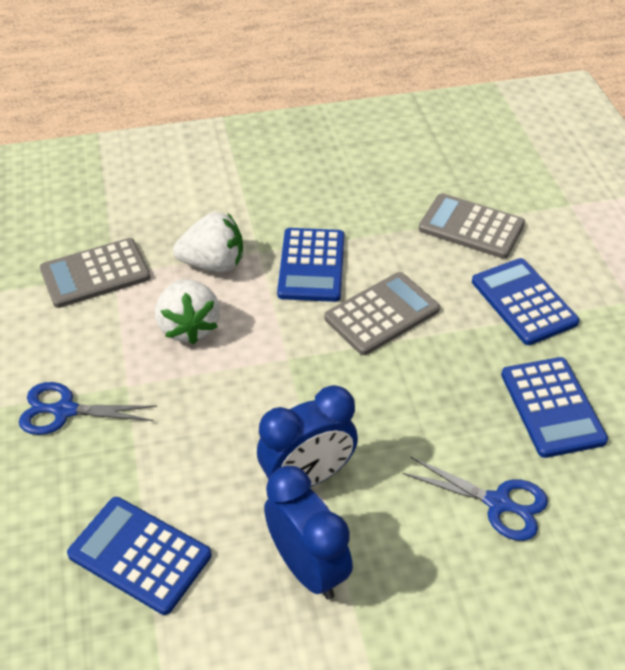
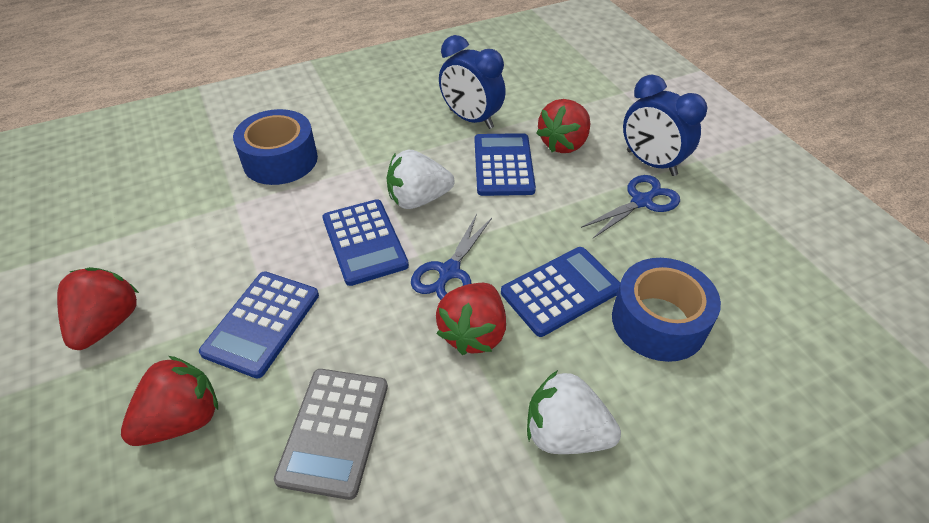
blue tape: 0 -> 2
grey calculator: 3 -> 1
red strawberry: 0 -> 4

